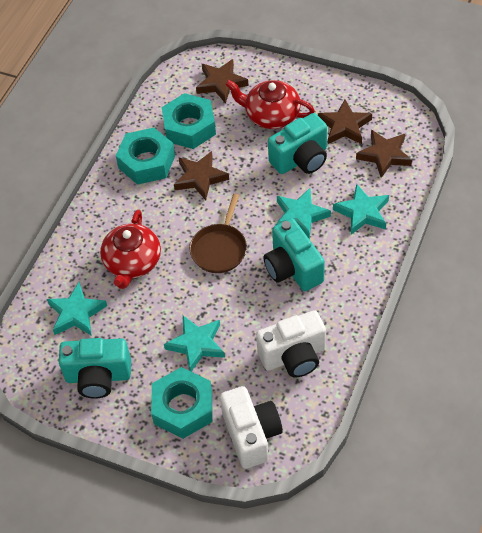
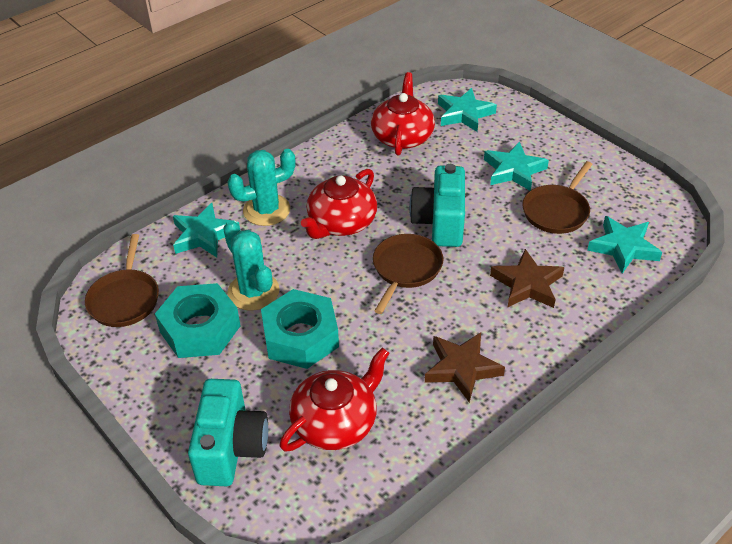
brown pan: 1 -> 3
brown star: 4 -> 2
red teapot: 2 -> 3
turquoise cactus: 0 -> 2
turquoise camera: 3 -> 2
turquoise nut: 3 -> 2
white camera: 2 -> 0

